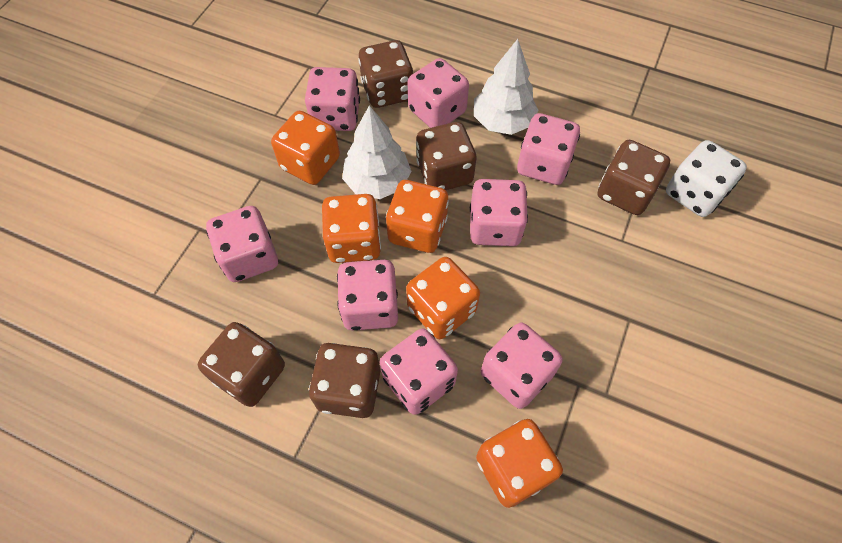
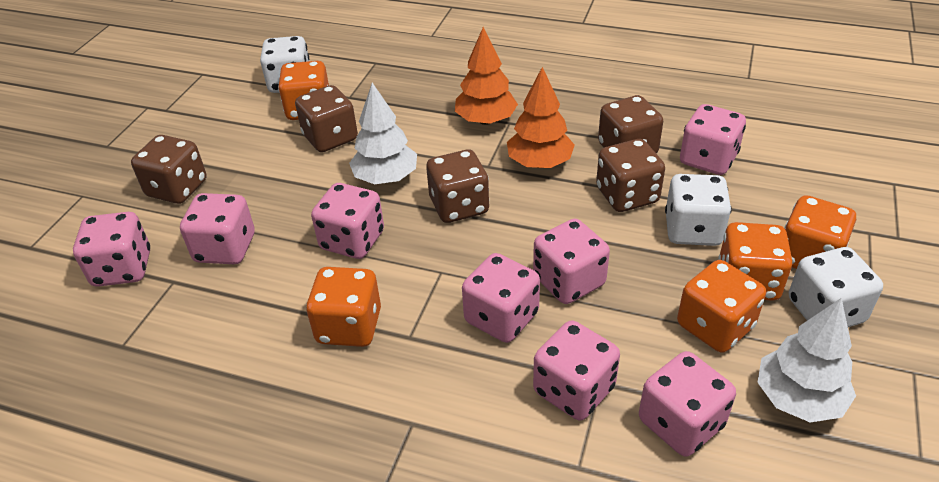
orange tree: 0 -> 2
white dice: 1 -> 3

